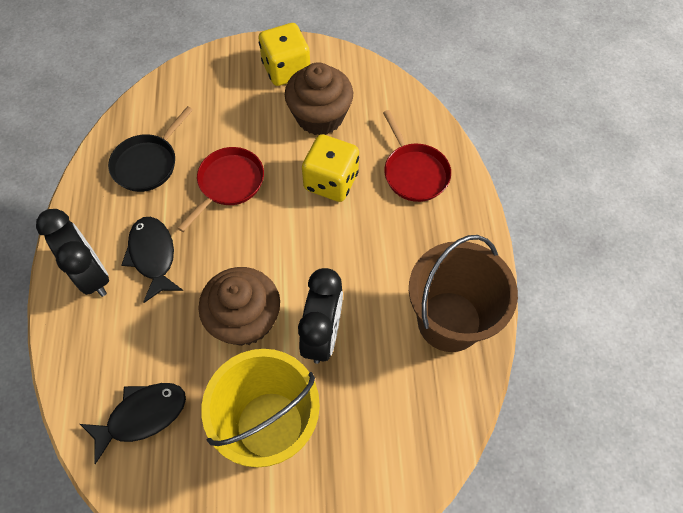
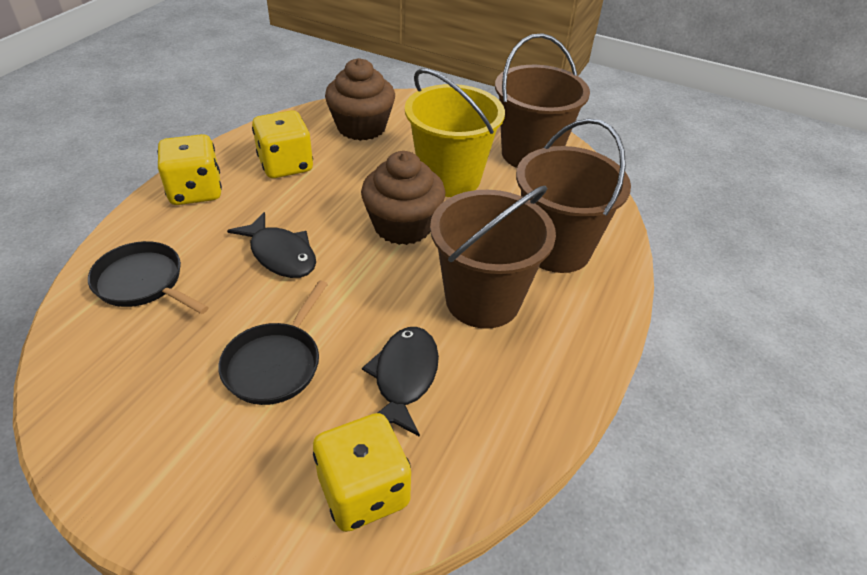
black clock: 2 -> 0
black pan: 1 -> 2
brown bucket: 1 -> 3
red pan: 2 -> 0
yellow dice: 2 -> 3

